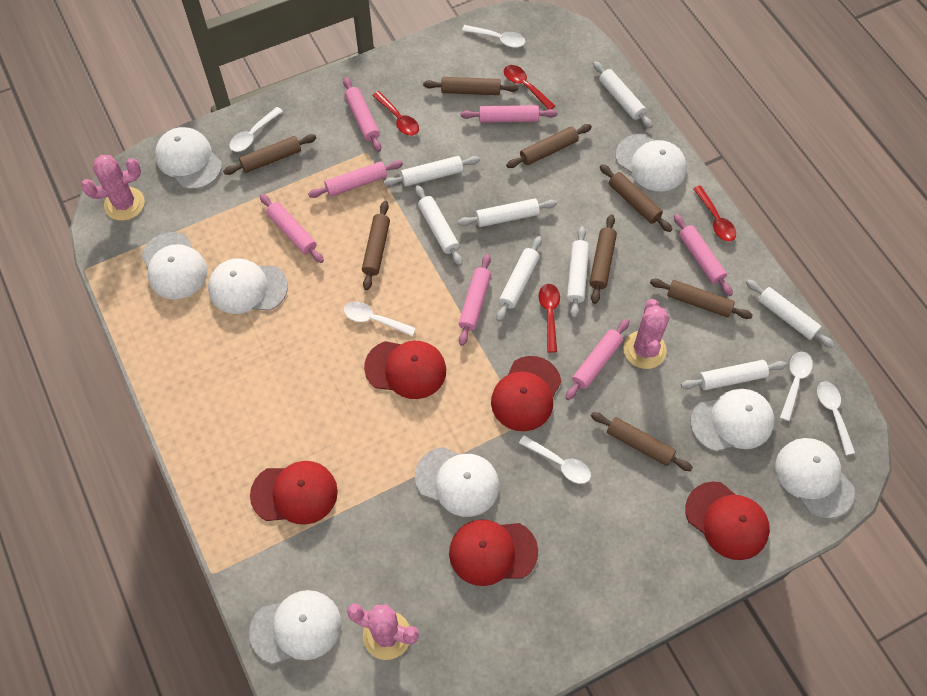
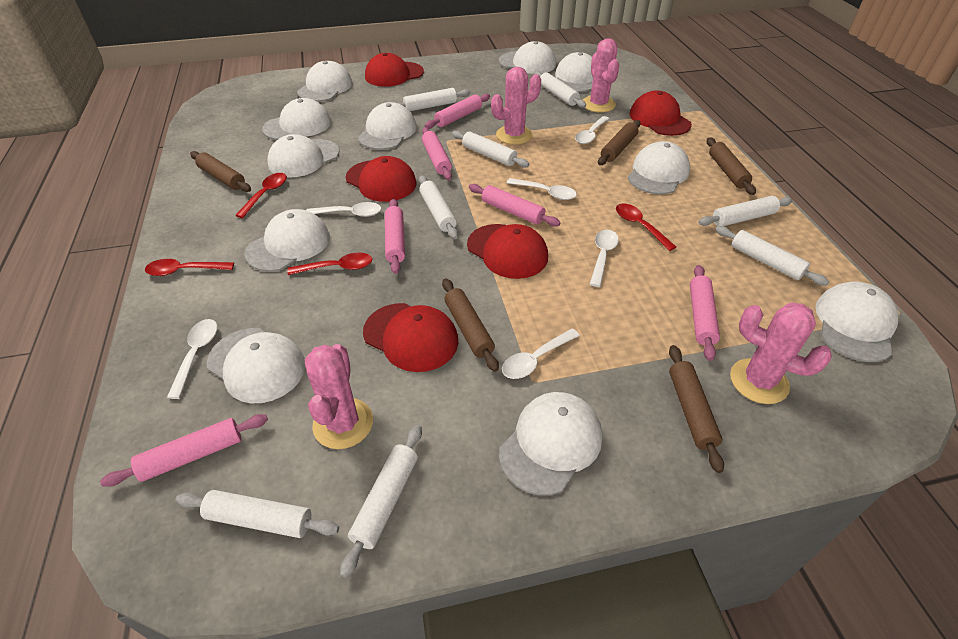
brown rolling pin: 8 -> 5
pink cactus: 3 -> 4
pink rolling pin: 7 -> 6
white cap: 8 -> 11

